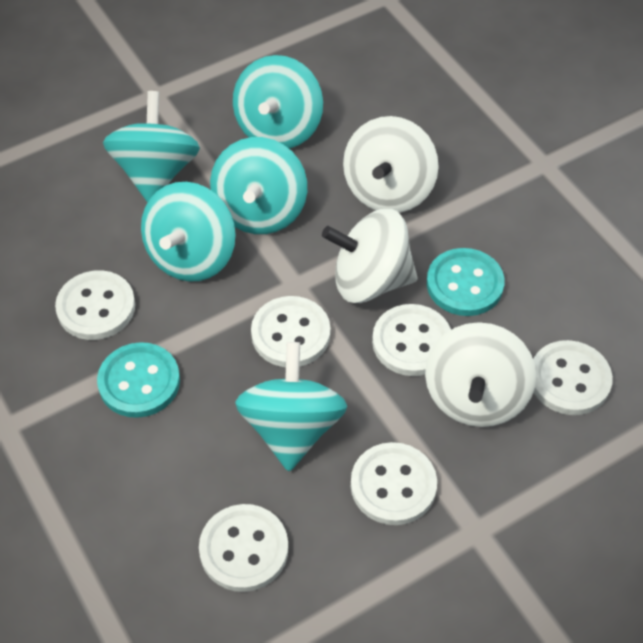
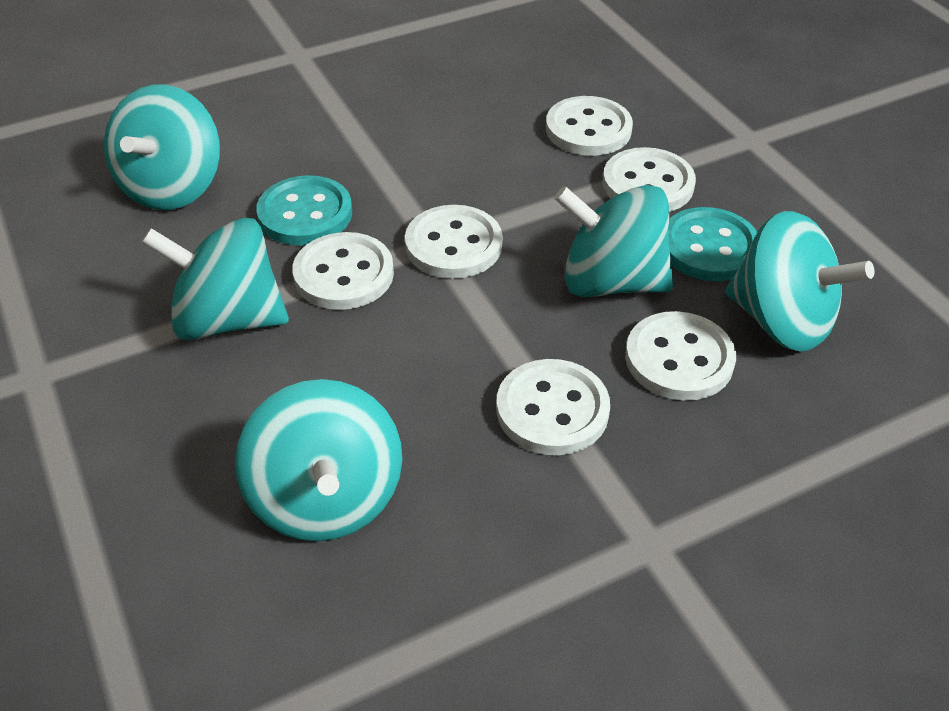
white spinning top: 3 -> 0

